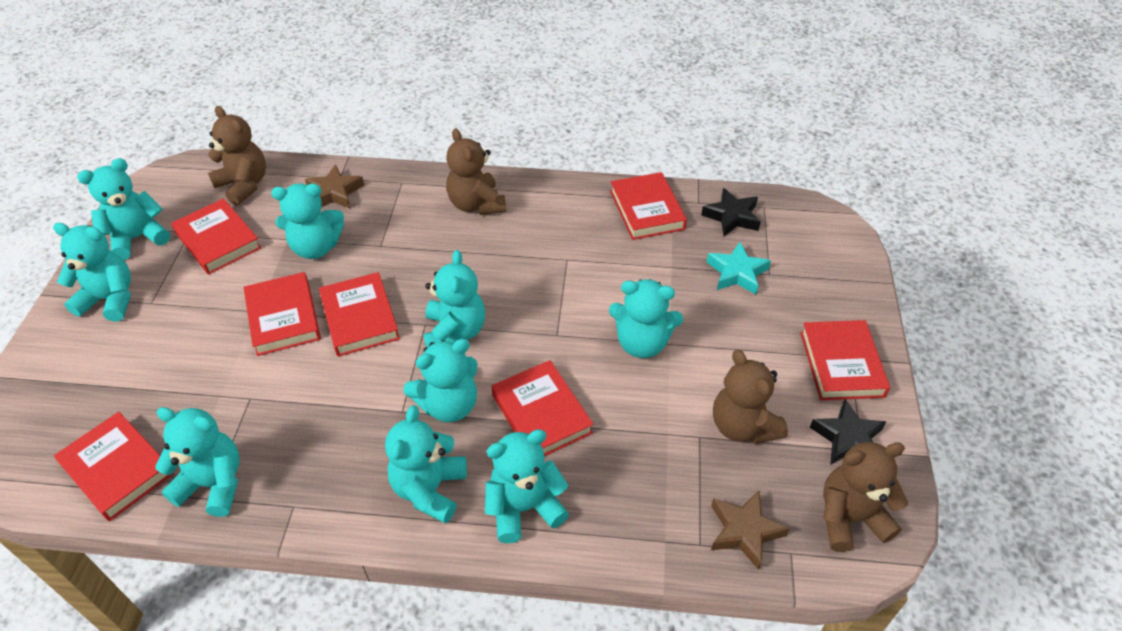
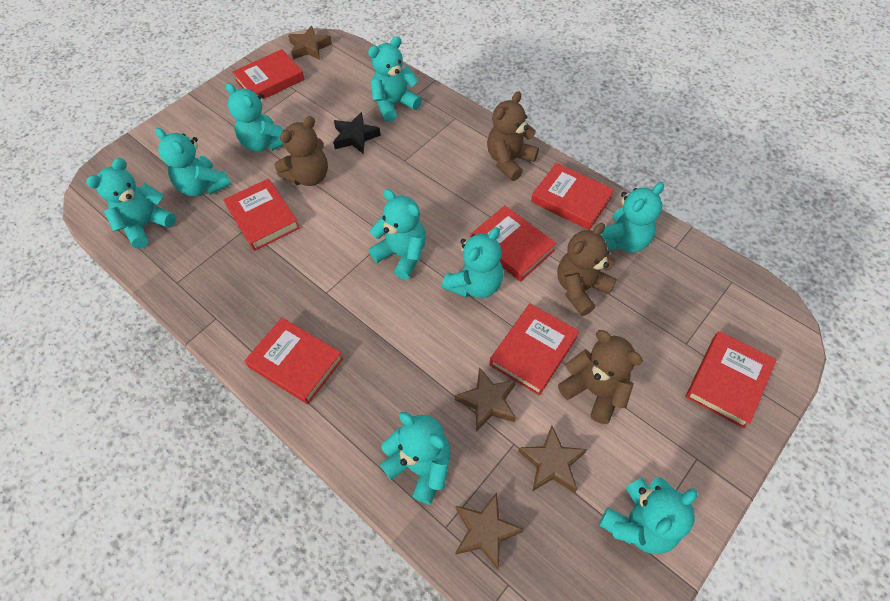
black star: 2 -> 1
brown star: 2 -> 4
turquoise star: 1 -> 0

